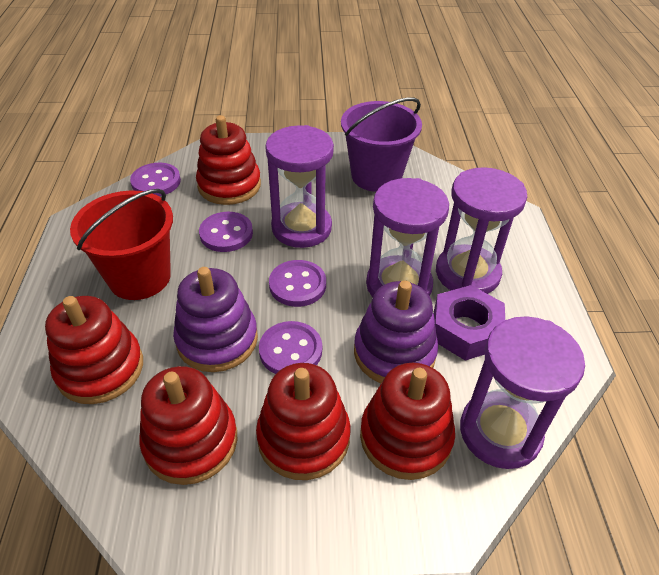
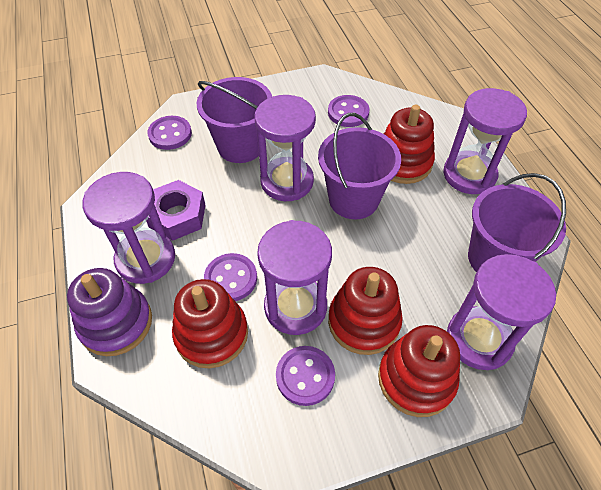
purple bucket: 1 -> 3
purple hourglass: 4 -> 5
purple stacking toy: 2 -> 1
red bucket: 1 -> 0
red stacking toy: 5 -> 4

